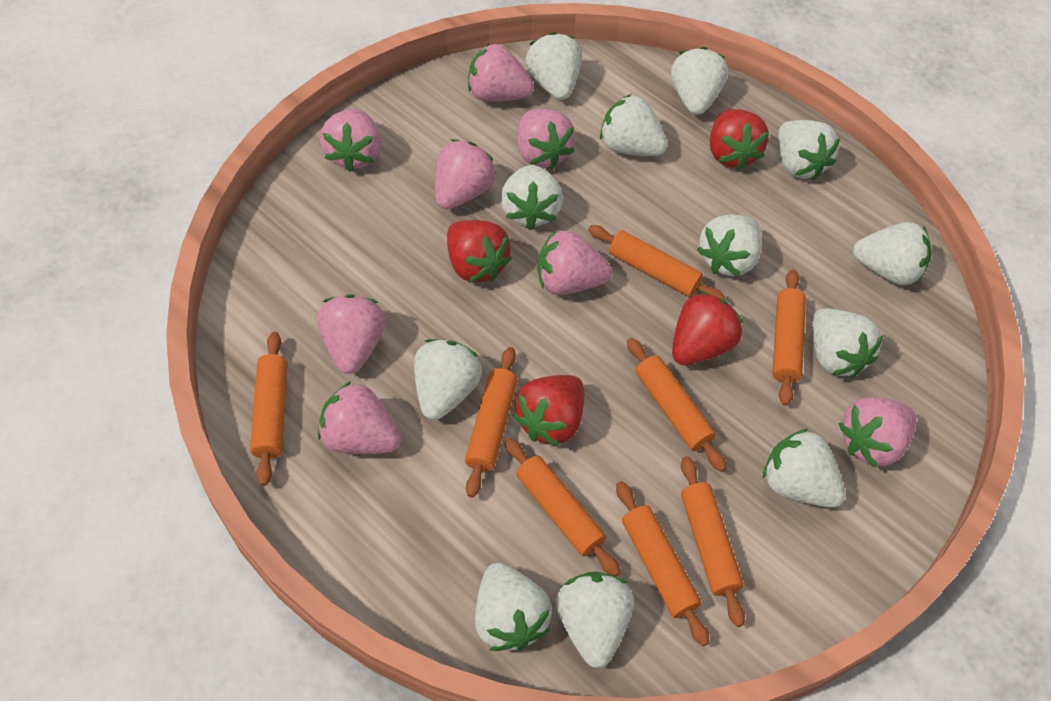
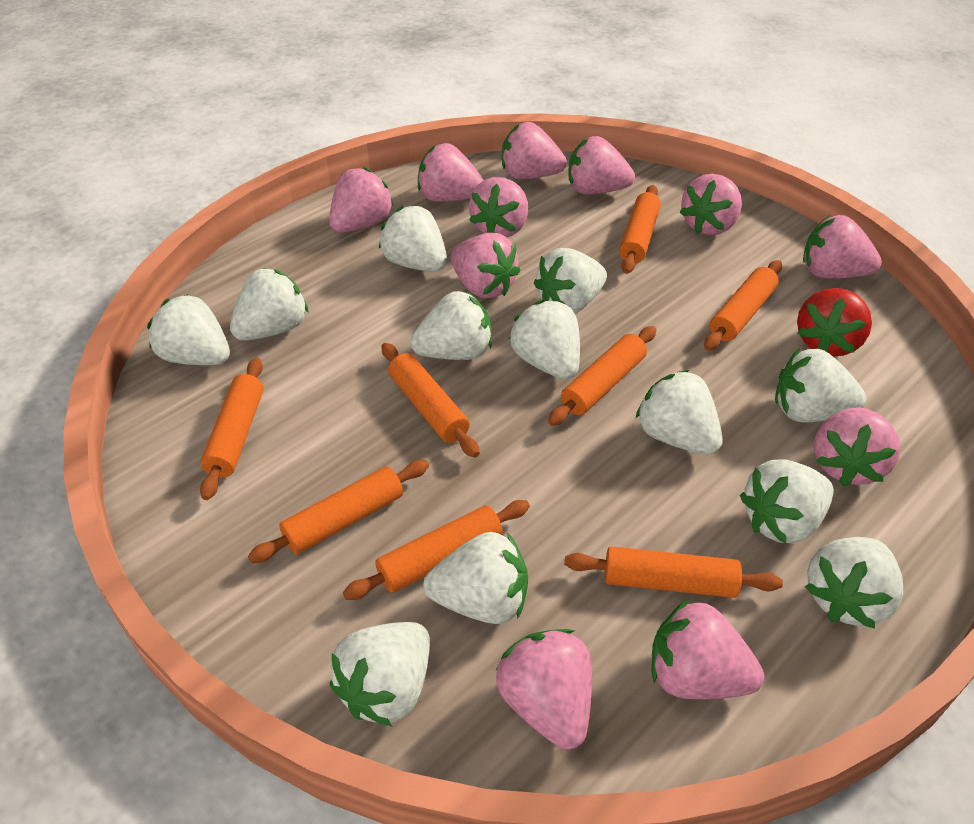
pink strawberry: 8 -> 11
red strawberry: 4 -> 1

